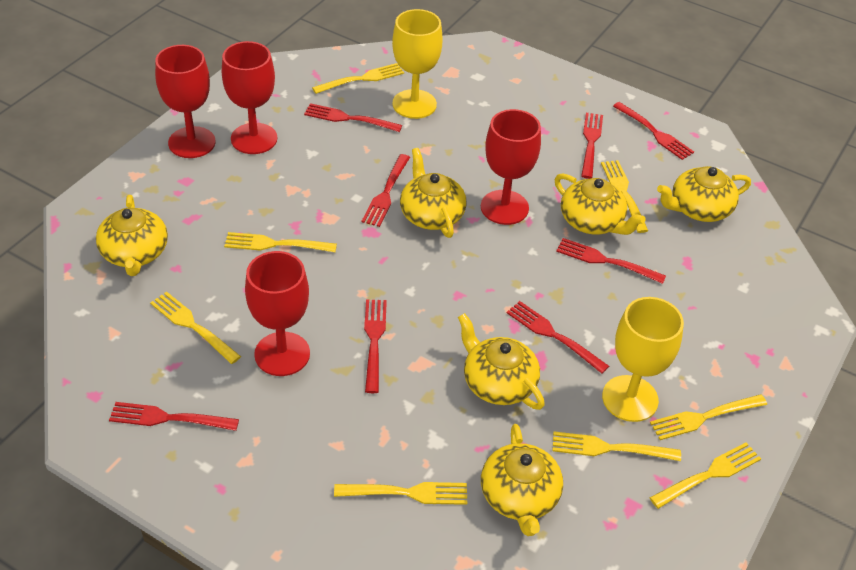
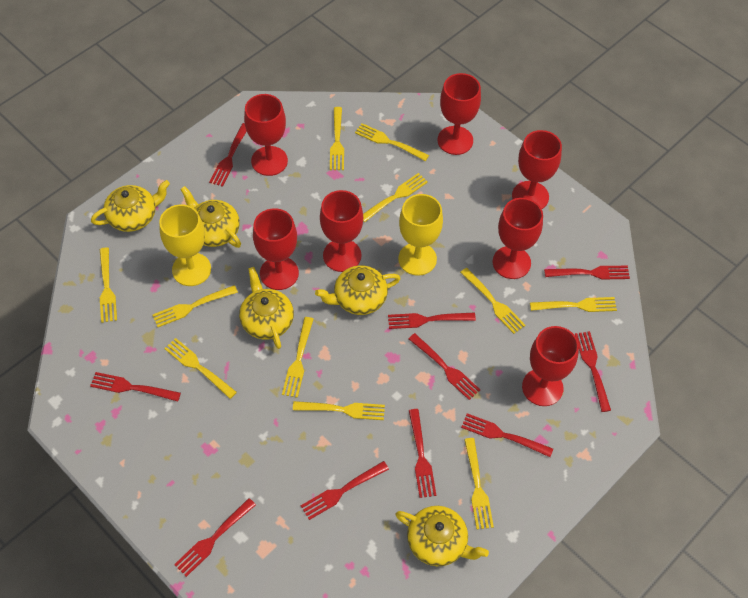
red fork: 8 -> 10
red goblet: 4 -> 7
yellow fork: 8 -> 11
yellow teapot: 6 -> 5

